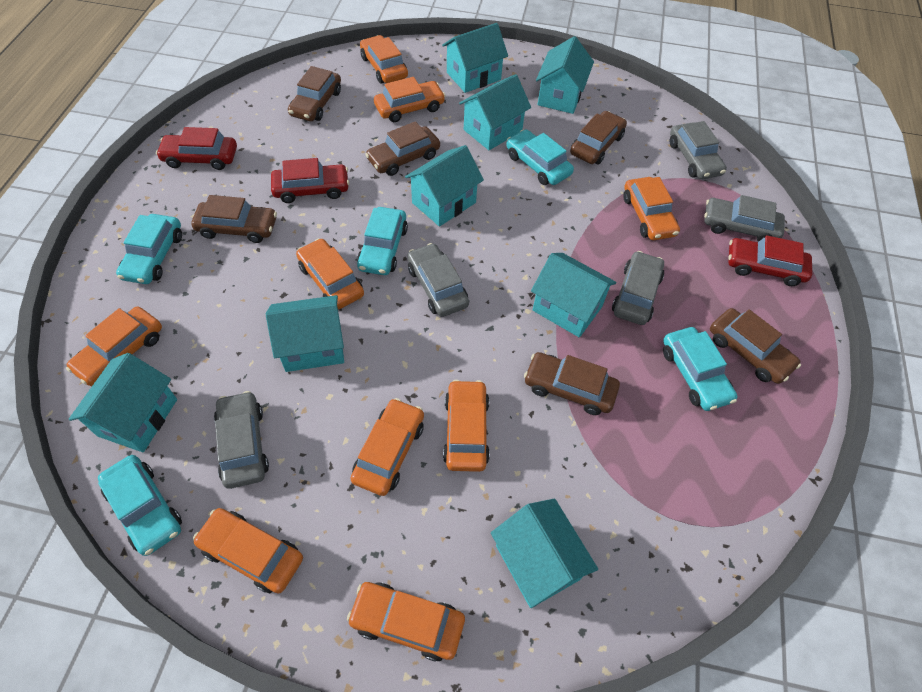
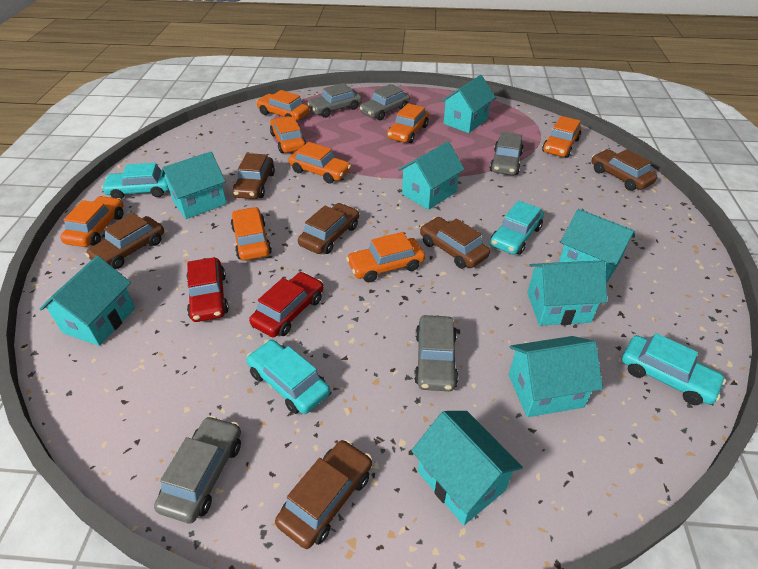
orange car: 9 -> 8
red car: 3 -> 2
turquoise car: 5 -> 4

